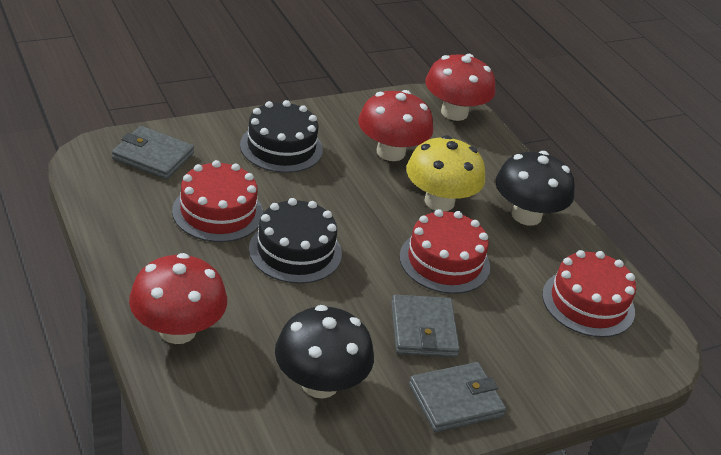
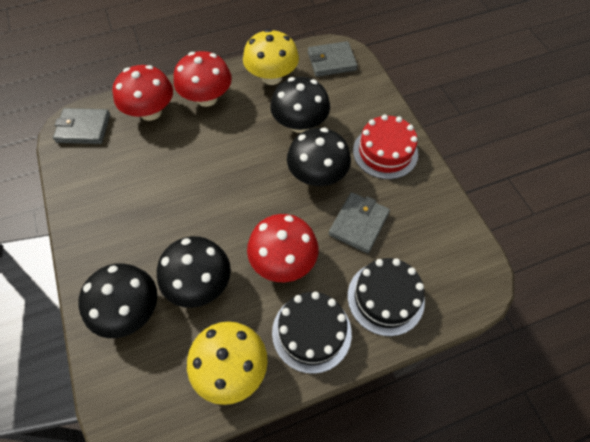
black mushroom: 2 -> 4
red cake: 3 -> 1
yellow mushroom: 1 -> 2

